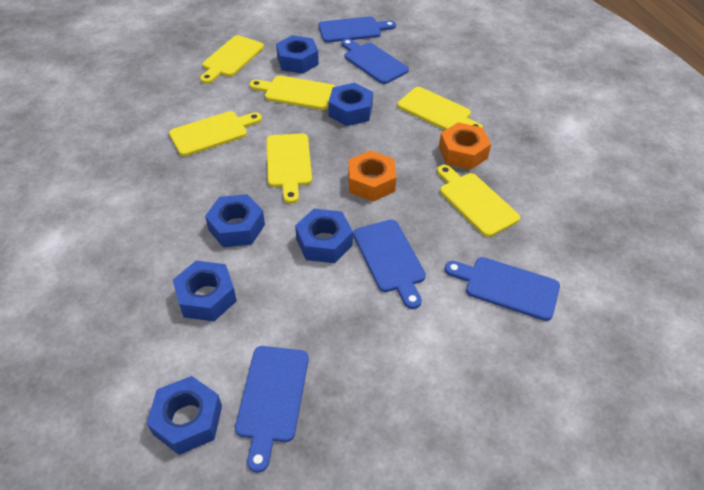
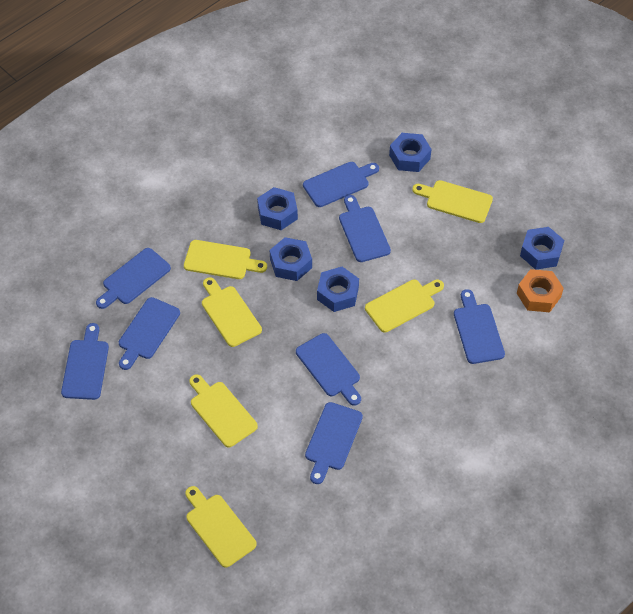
blue cutting board: 5 -> 8
blue nut: 6 -> 5
orange nut: 2 -> 1

